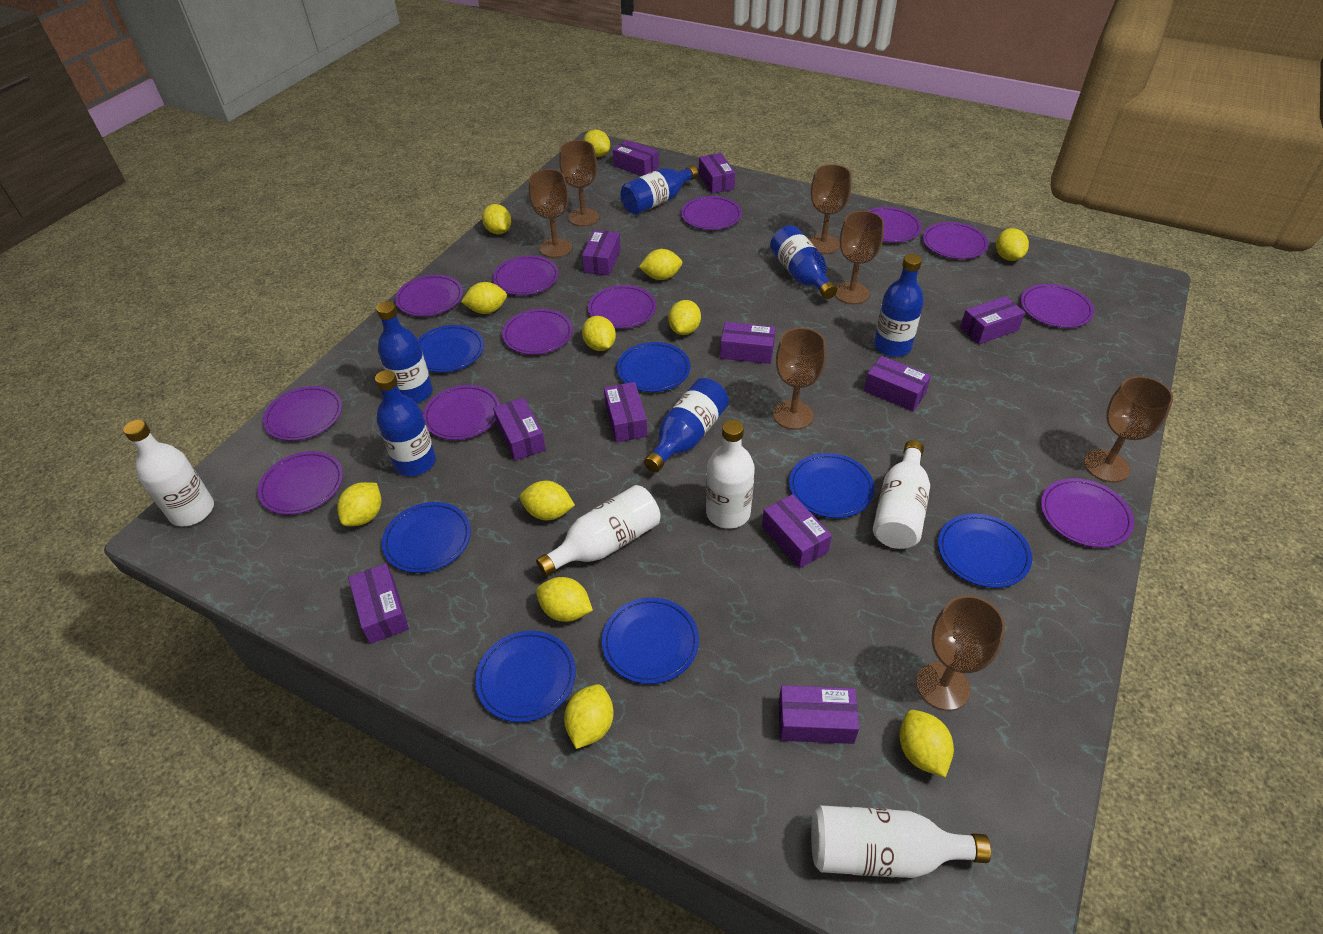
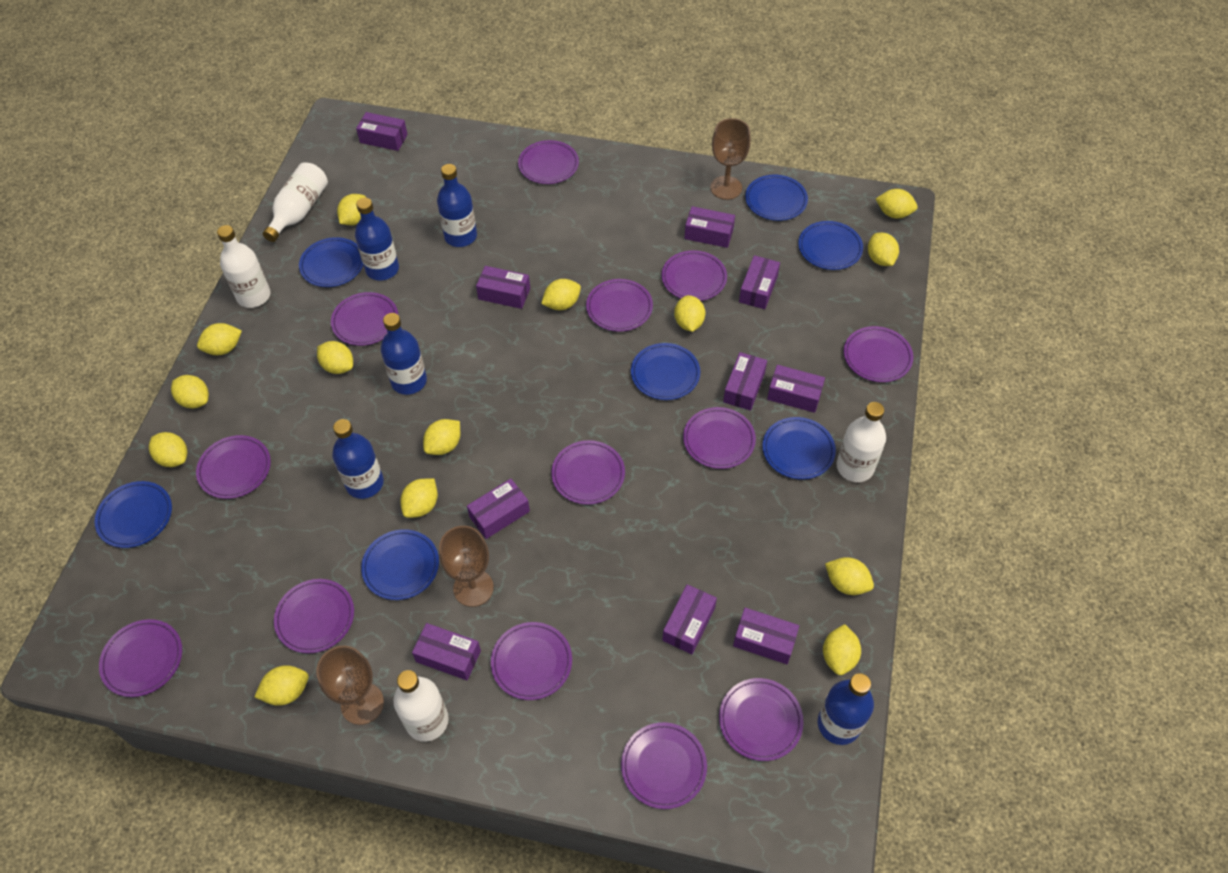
blue bottle: 6 -> 5
brown goblet: 7 -> 3
purple box: 11 -> 10
purple plate: 12 -> 13
white bottle: 5 -> 4
yellow lemon: 12 -> 14

